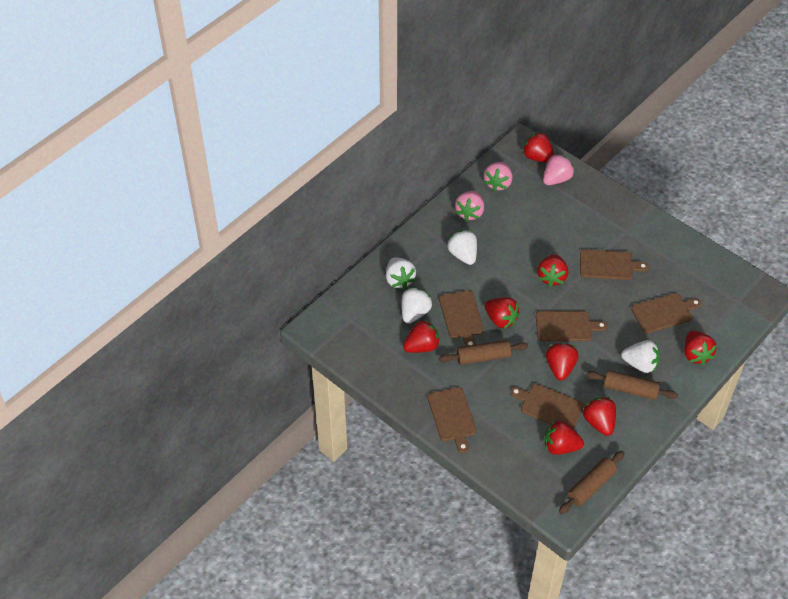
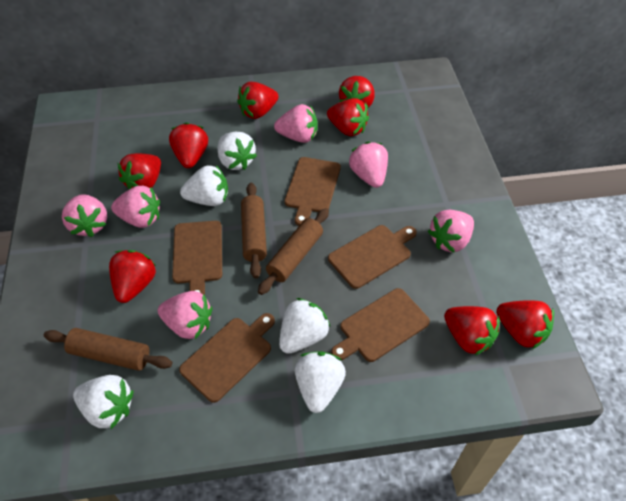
brown cutting board: 6 -> 5
pink strawberry: 3 -> 6
white strawberry: 4 -> 5

